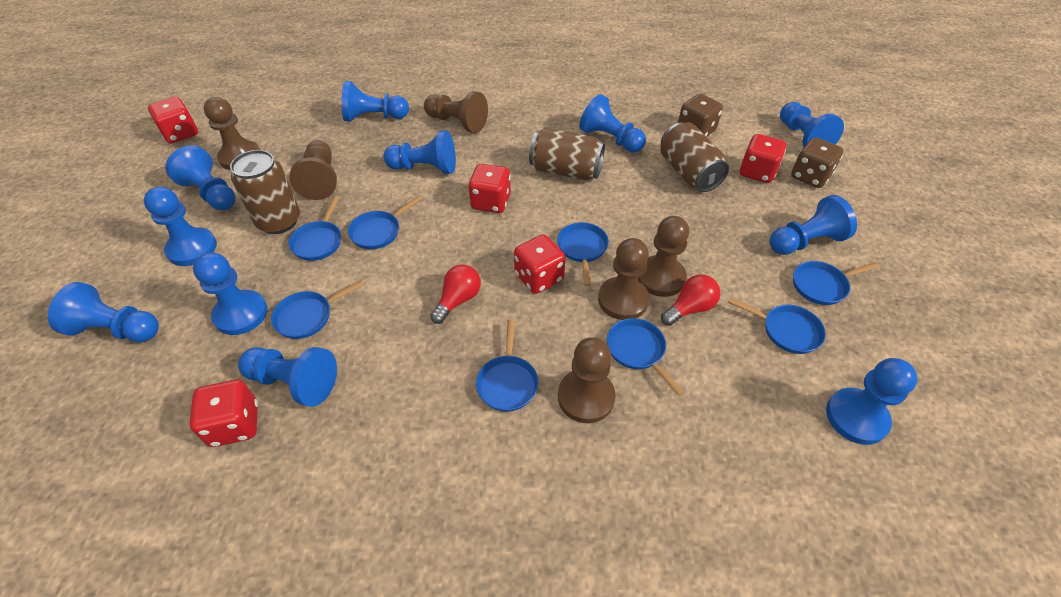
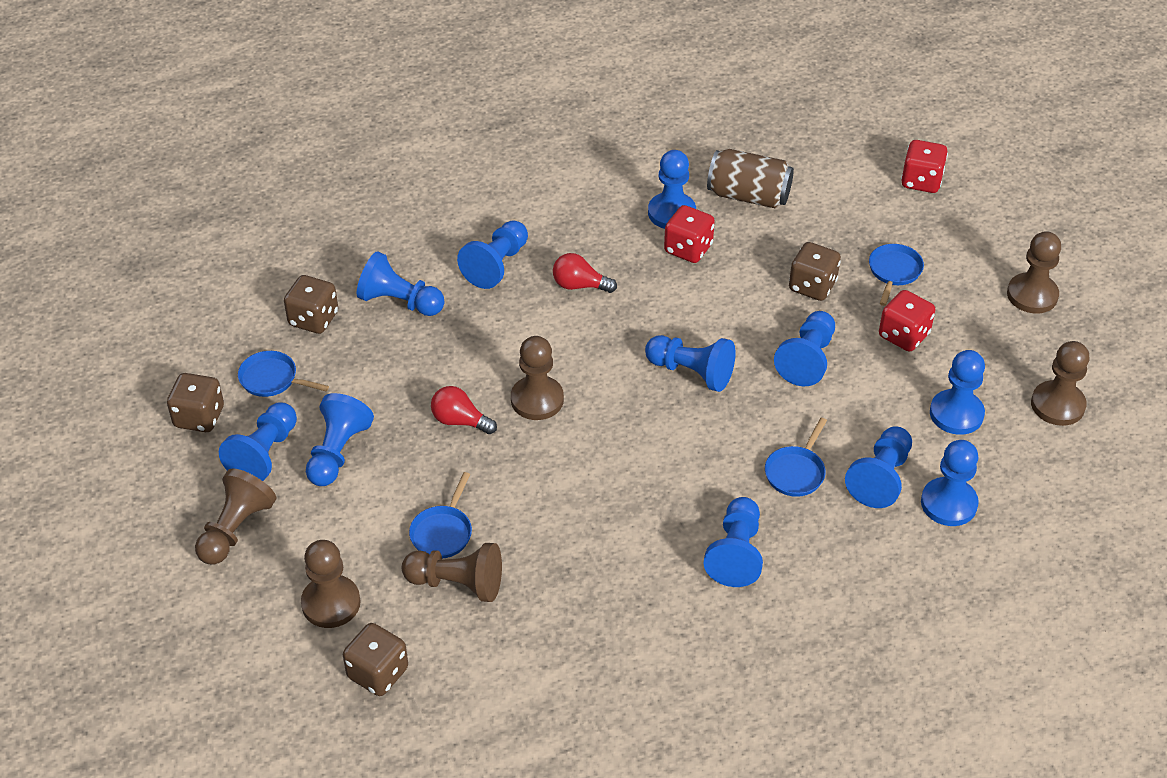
blue pan: 8 -> 4
brown can: 3 -> 1
brown dice: 2 -> 4
red dice: 5 -> 3

